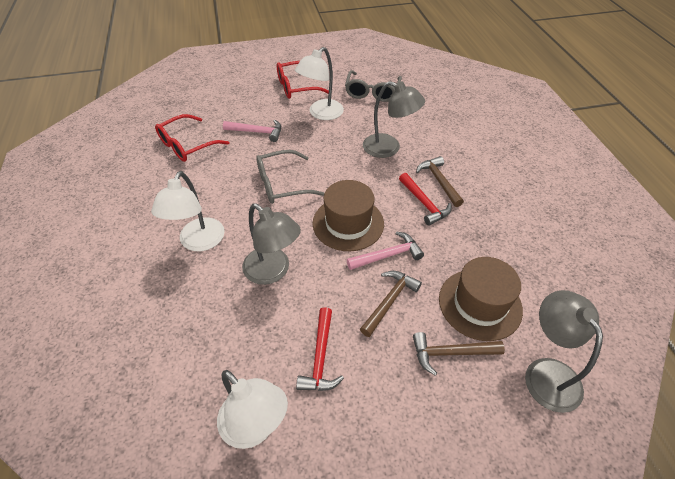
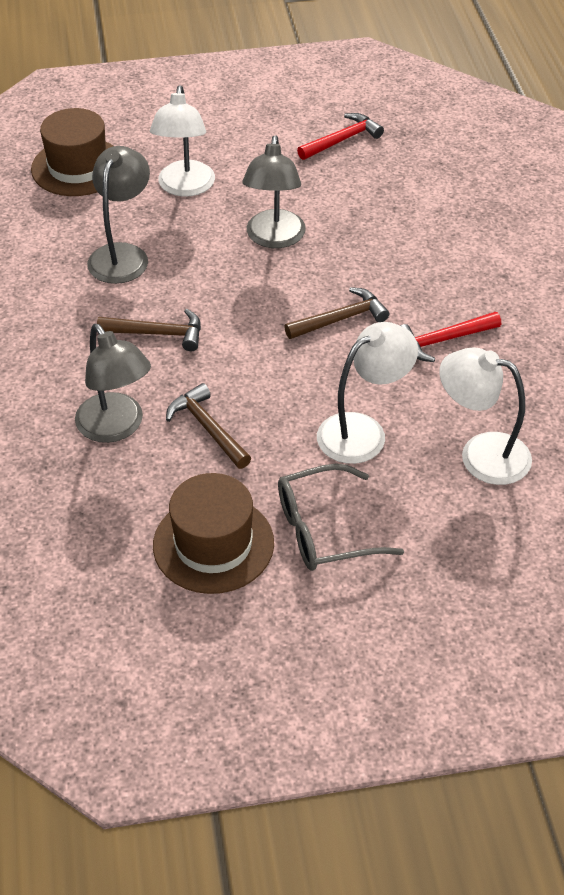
grey glasses: 2 -> 1
pink hammer: 2 -> 0
red glasses: 2 -> 0

